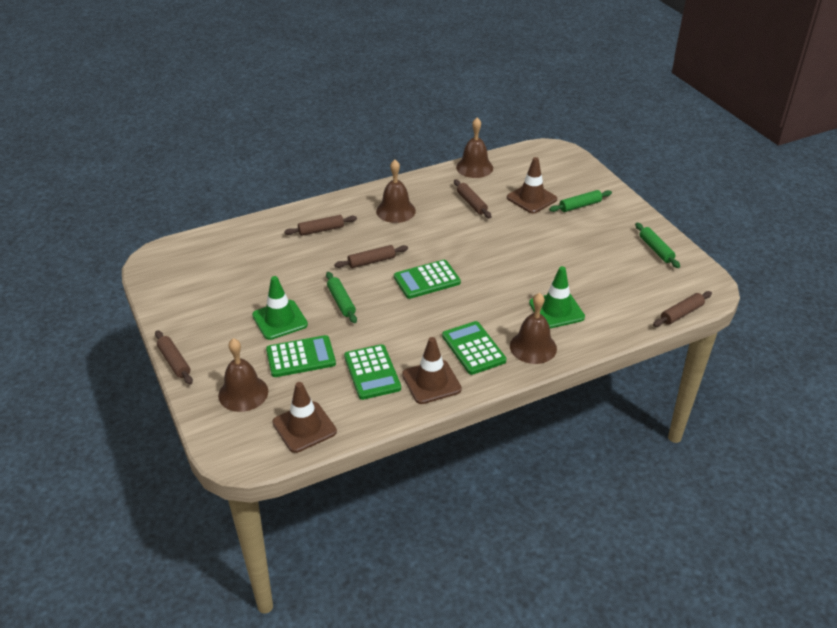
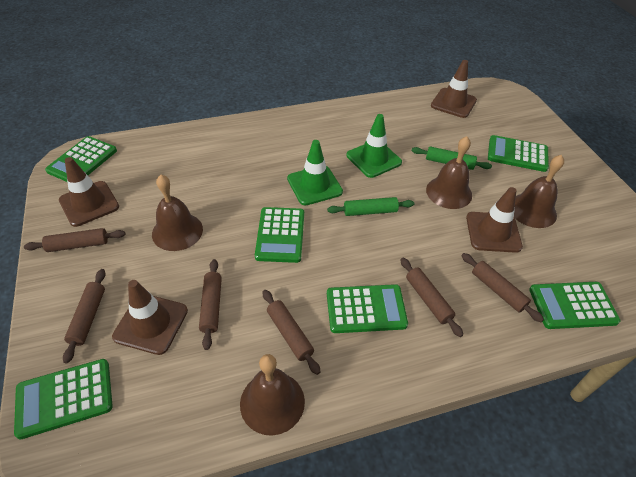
brown rolling pin: 5 -> 6
brown traffic cone: 3 -> 4
green calculator: 4 -> 6
green rolling pin: 3 -> 2

